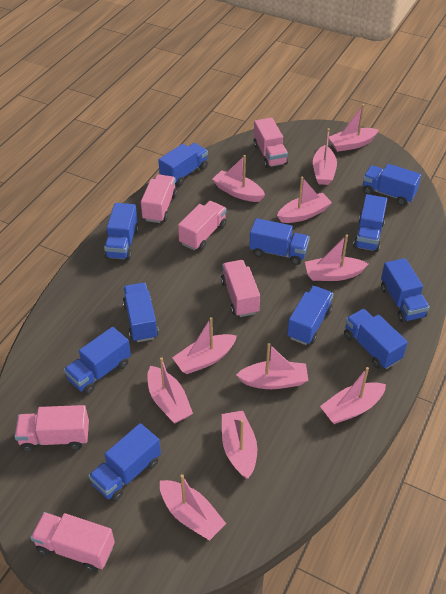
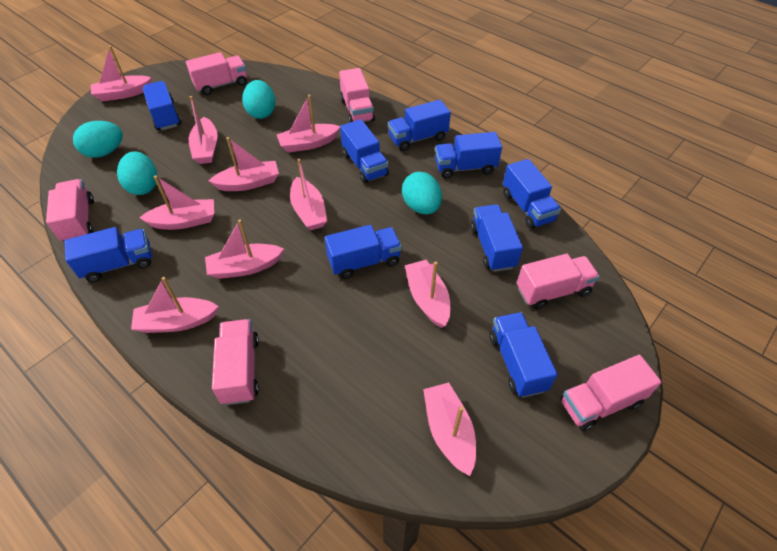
blue truck: 11 -> 9
pink boat: 11 -> 10
turquoise egg: 0 -> 4

